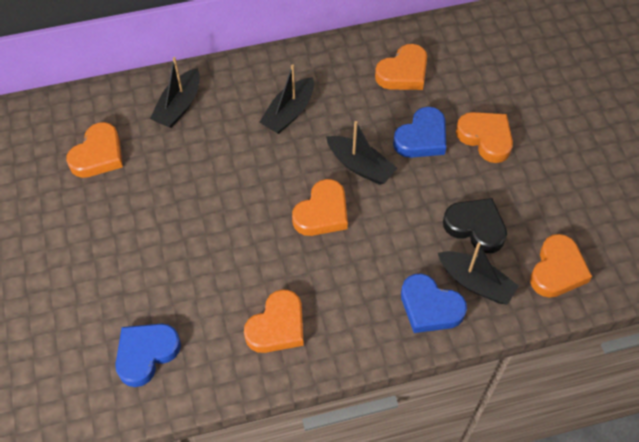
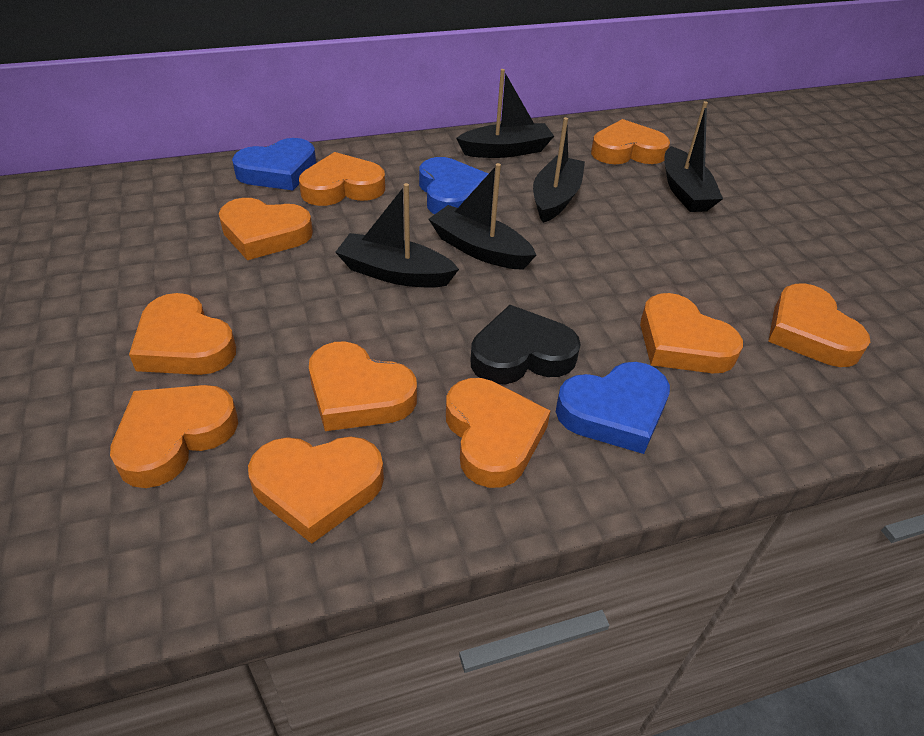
black boat: 4 -> 5
orange heart: 6 -> 10

